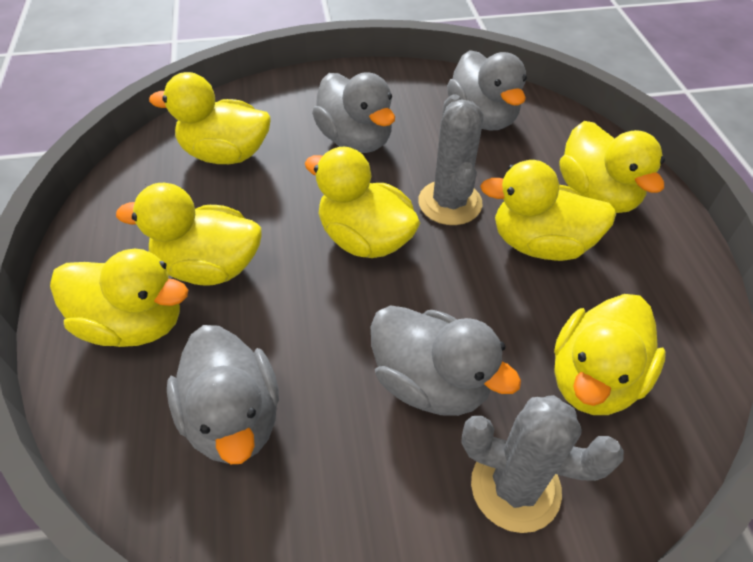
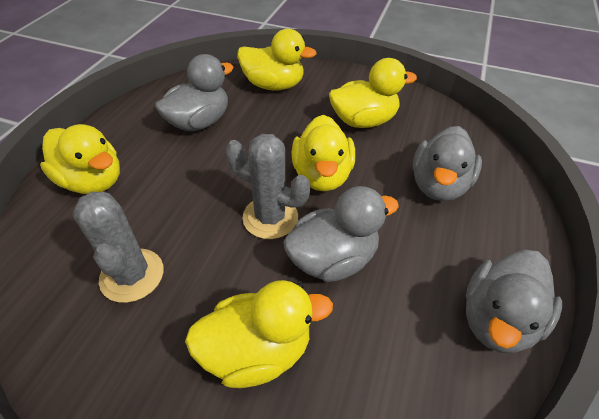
yellow duck: 7 -> 5

